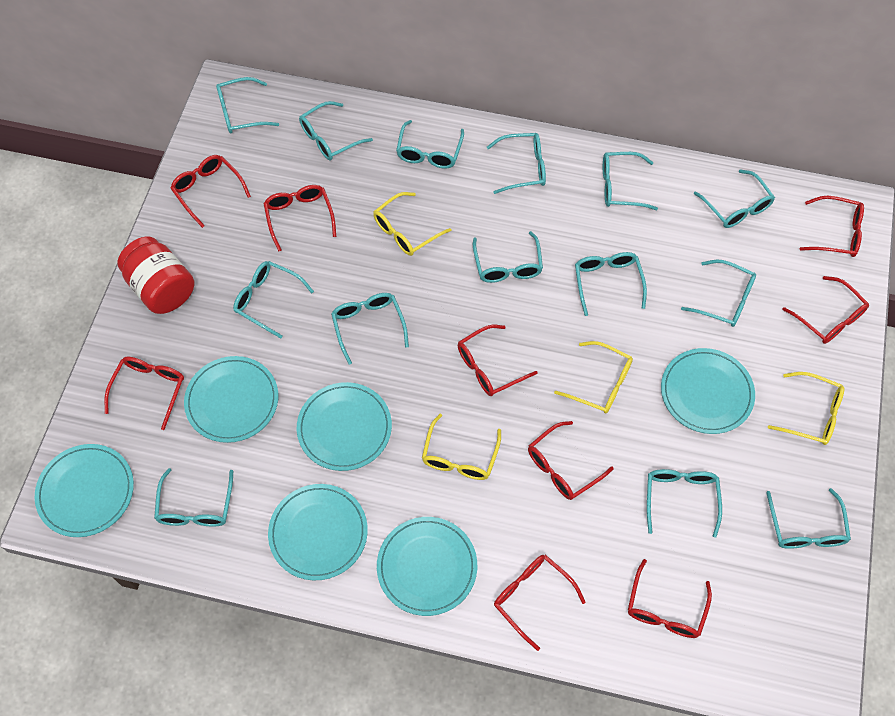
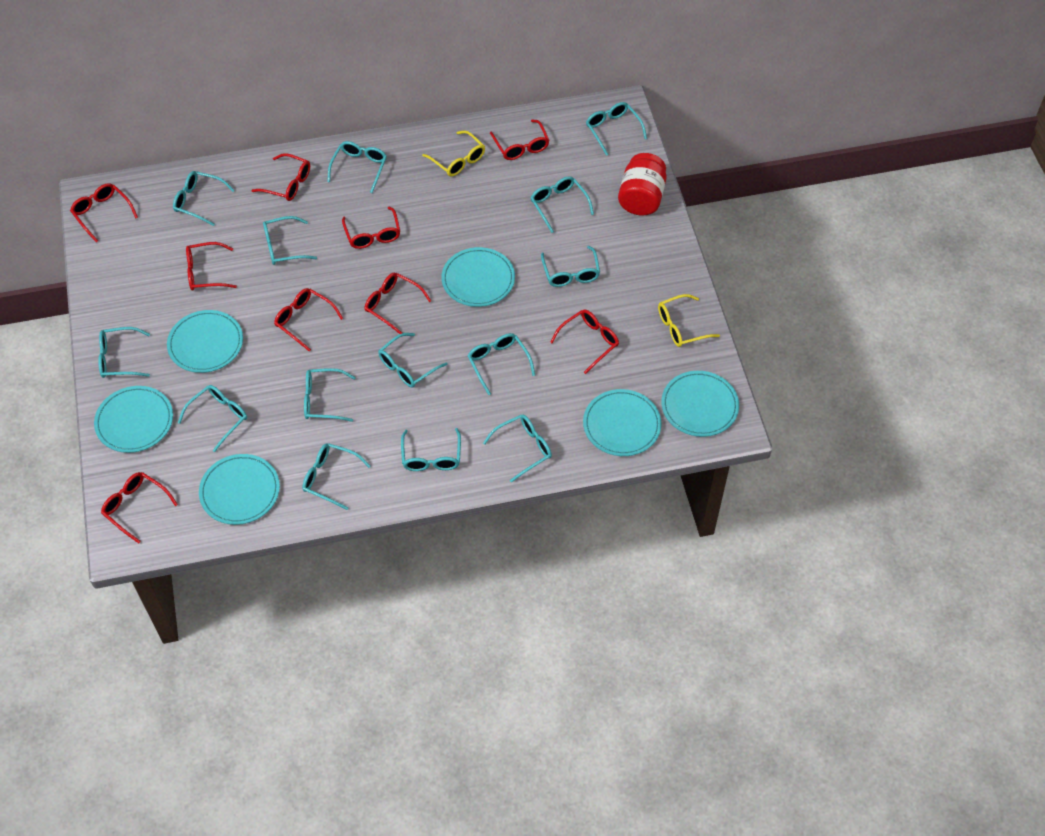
yellow glasses: 4 -> 2

